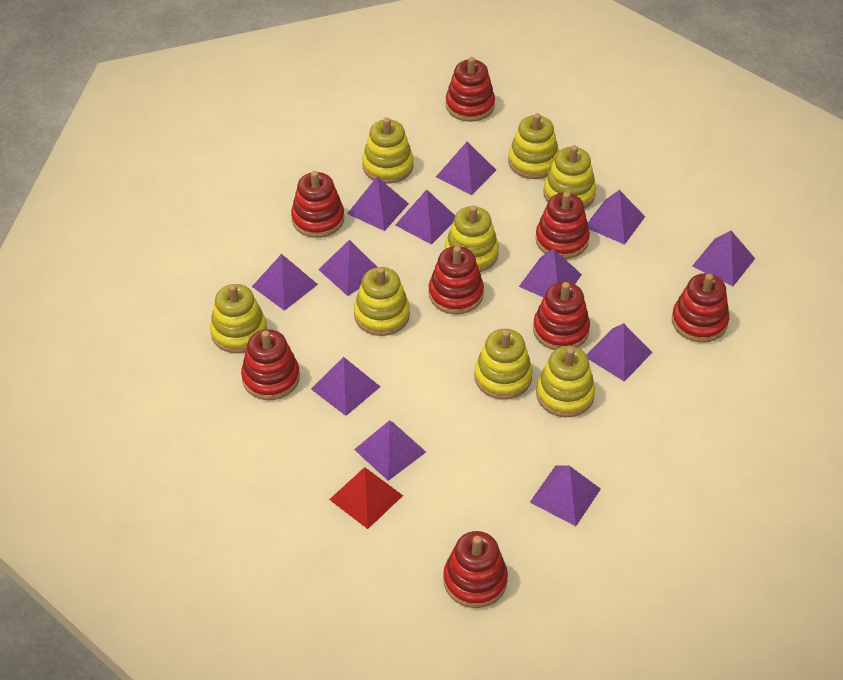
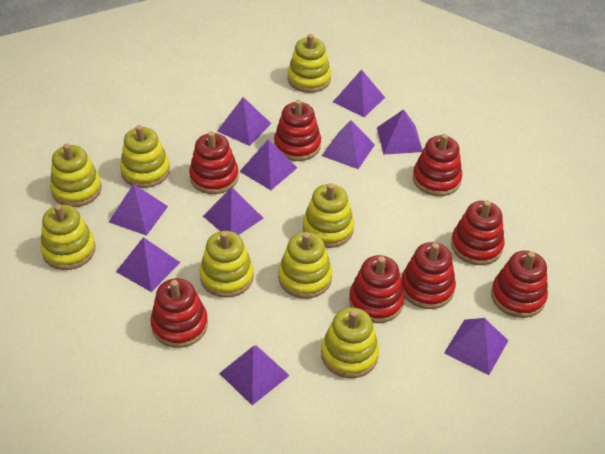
purple pyramid: 12 -> 10
red pyramid: 1 -> 0

